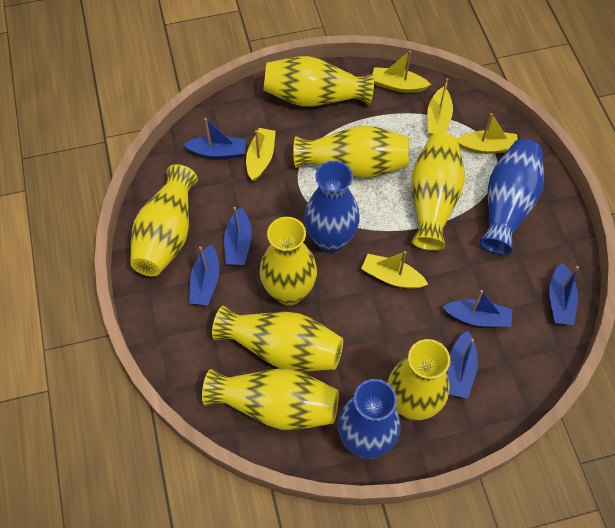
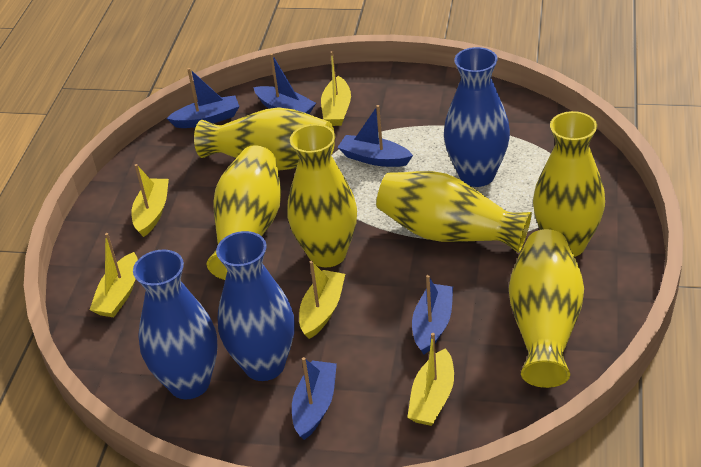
blue boat: 6 -> 5
yellow vase: 8 -> 6

